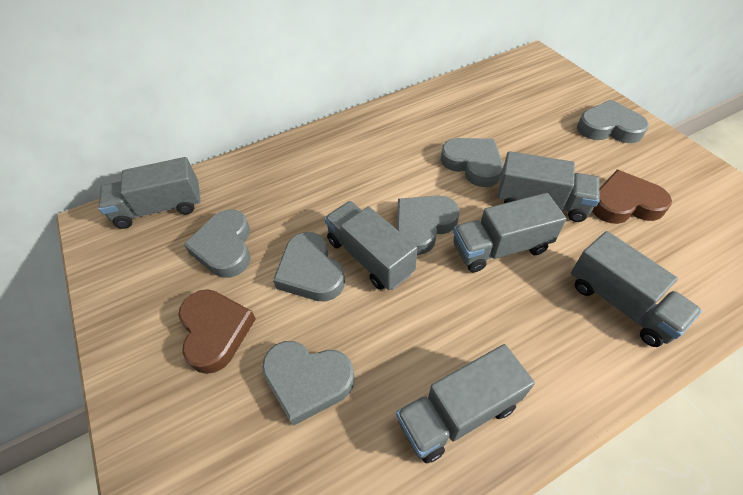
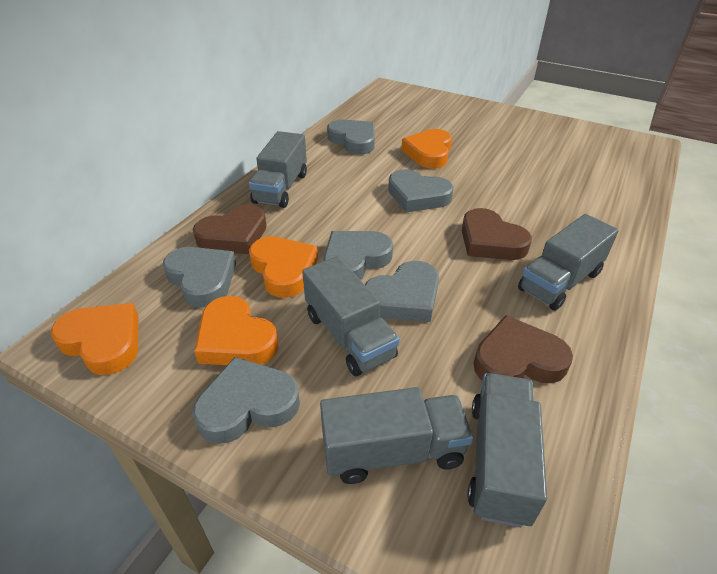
brown heart: 2 -> 3
grey truck: 6 -> 5
orange heart: 0 -> 4

